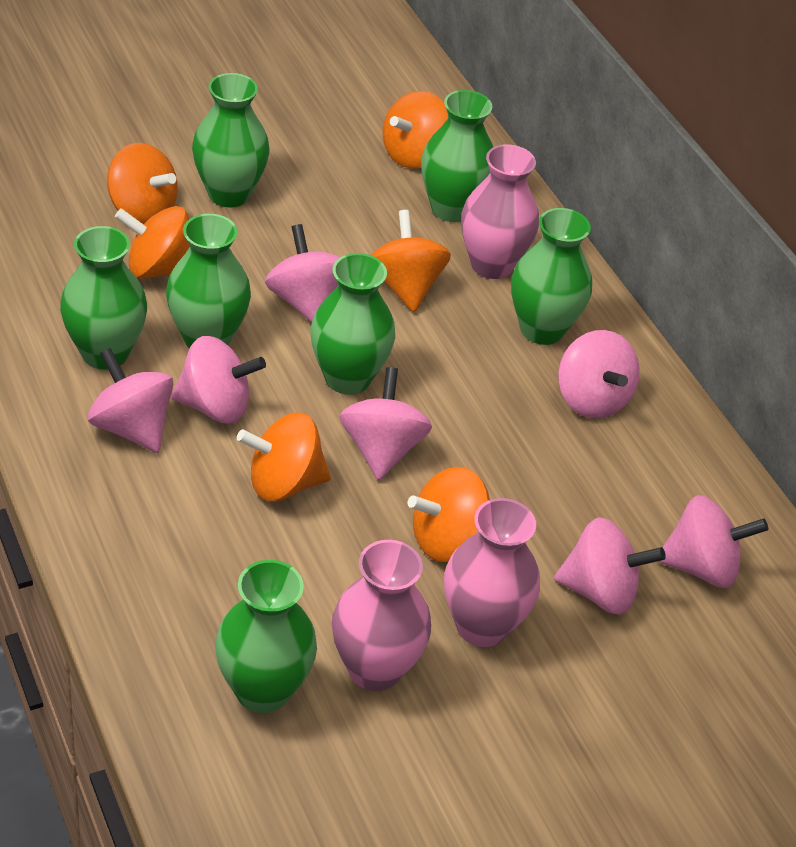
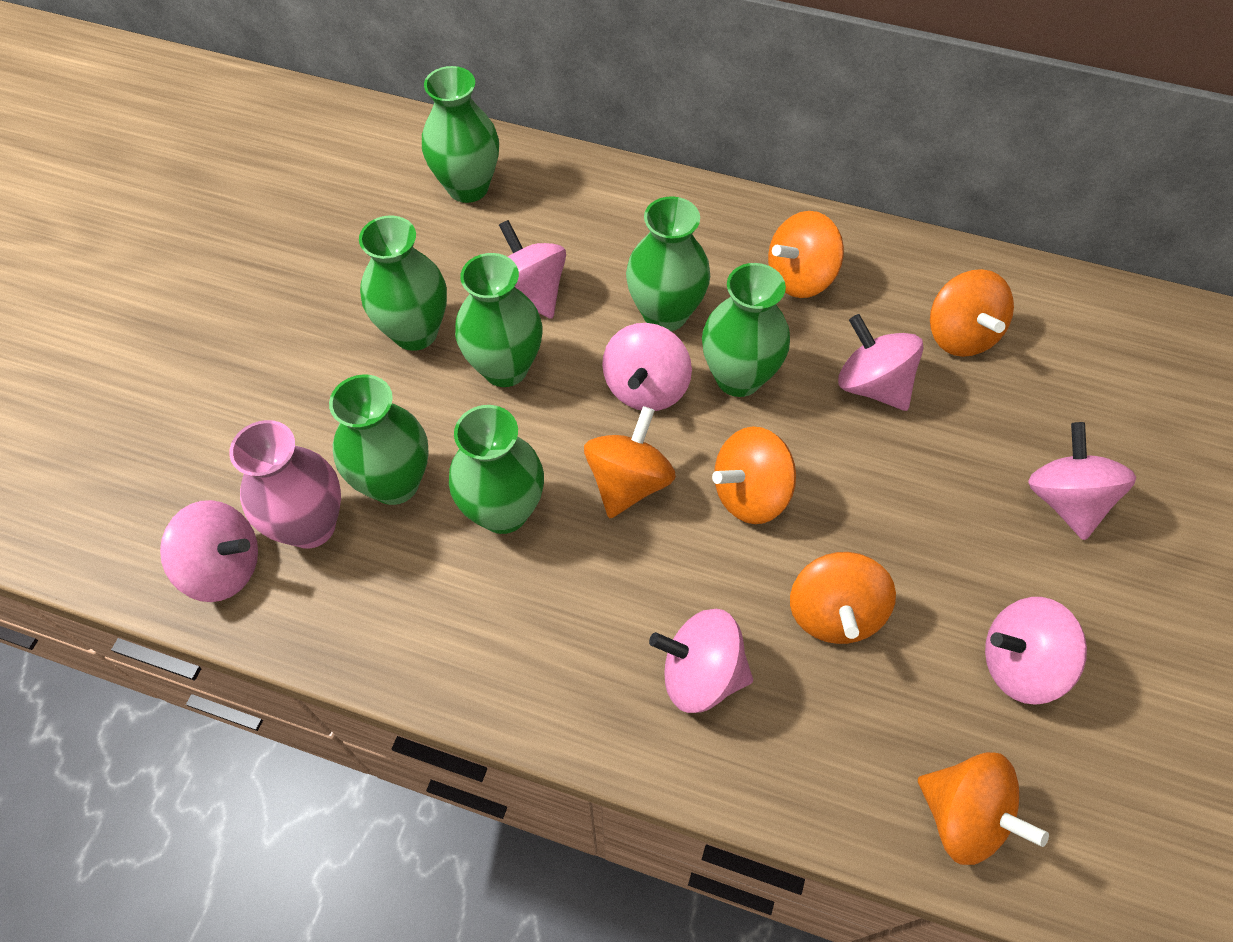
pink vase: 3 -> 1

